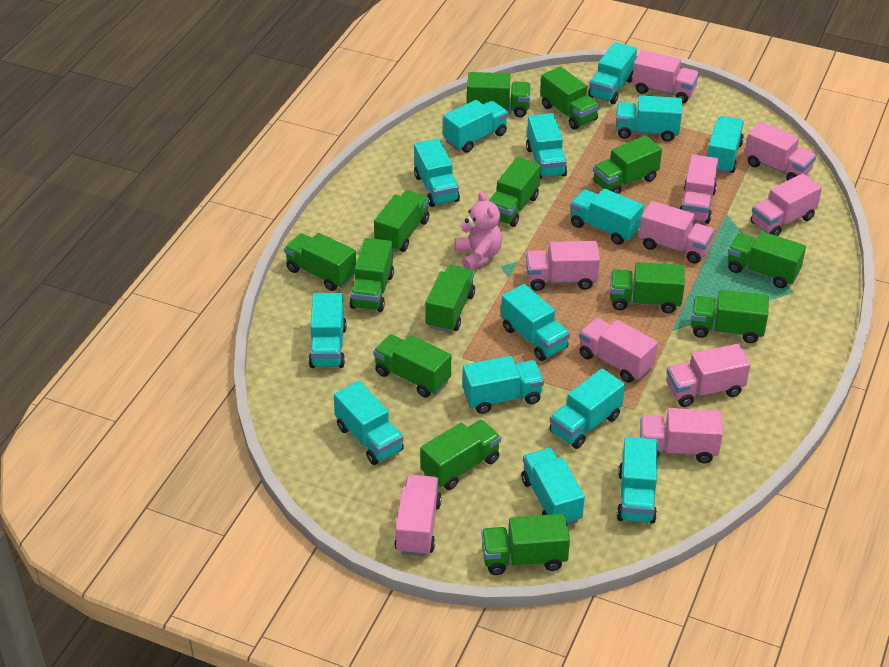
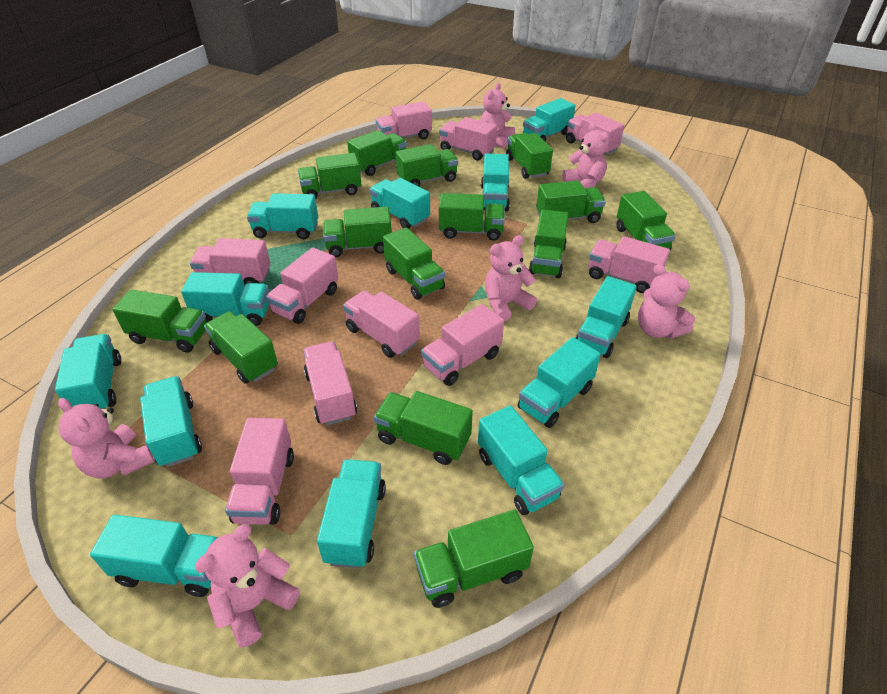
pink teddy bear: 1 -> 6
turquoise truck: 14 -> 12

